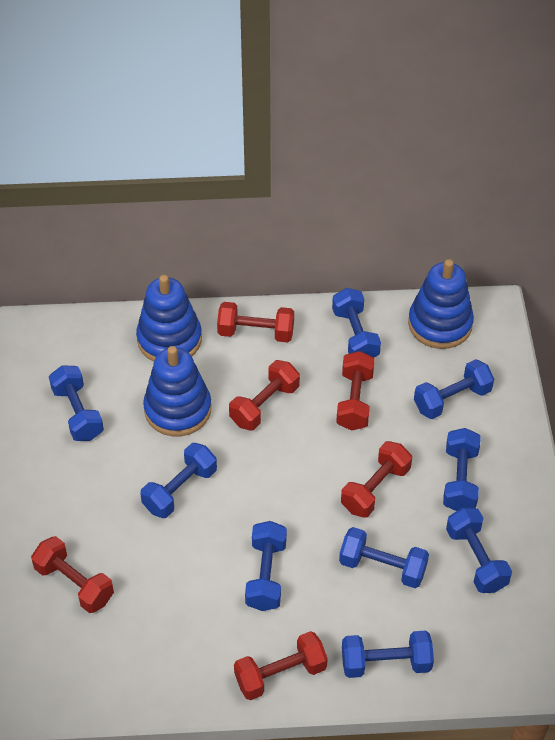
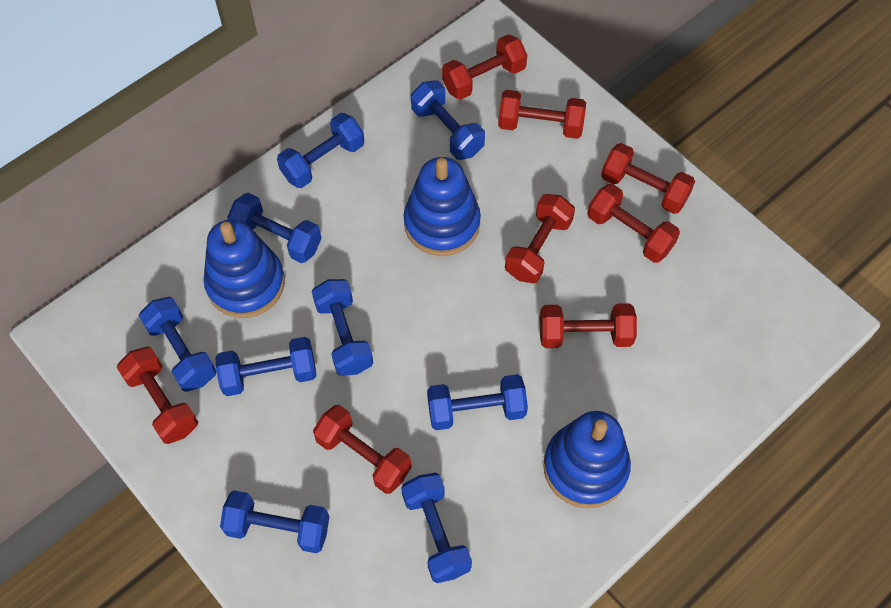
red dumbbell: 6 -> 8

